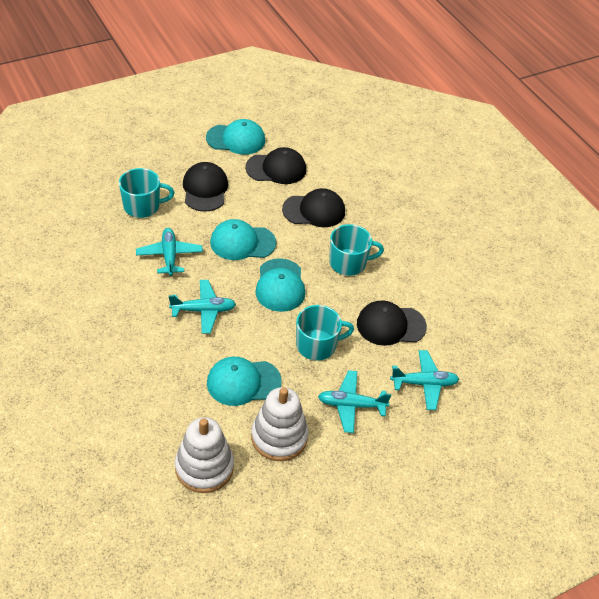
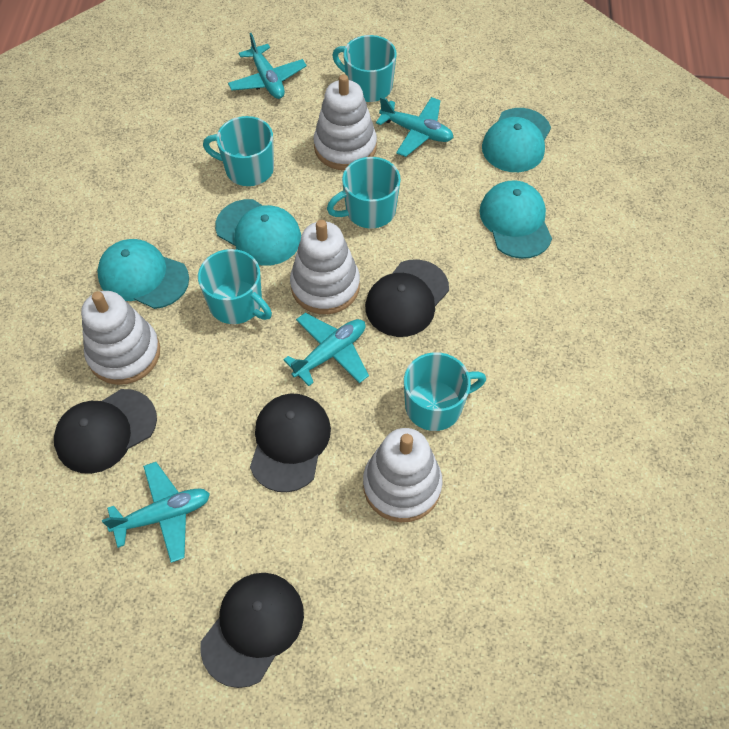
turquoise mug: 3 -> 5
white stacking toy: 2 -> 4

